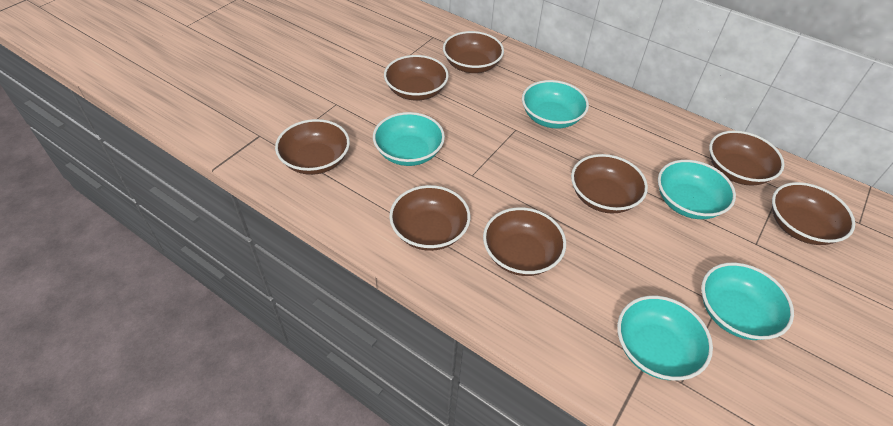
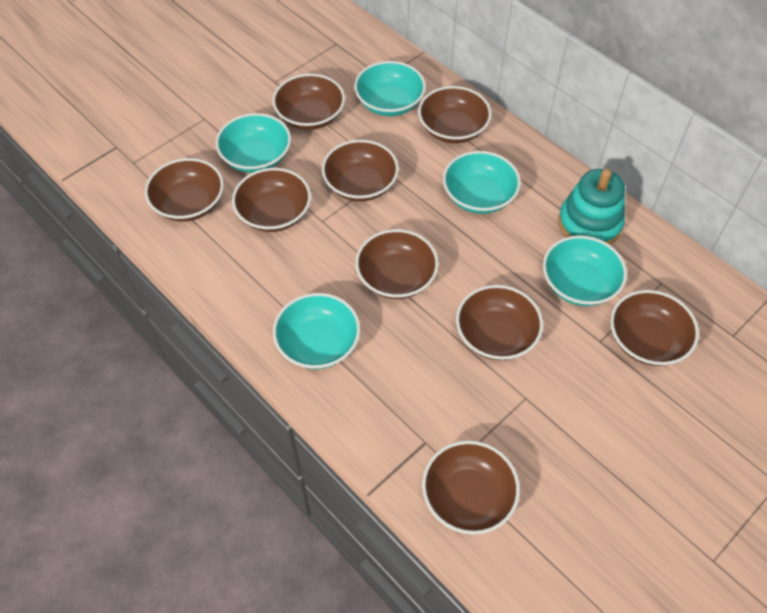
brown bowl: 8 -> 9
turquoise stacking toy: 0 -> 1

